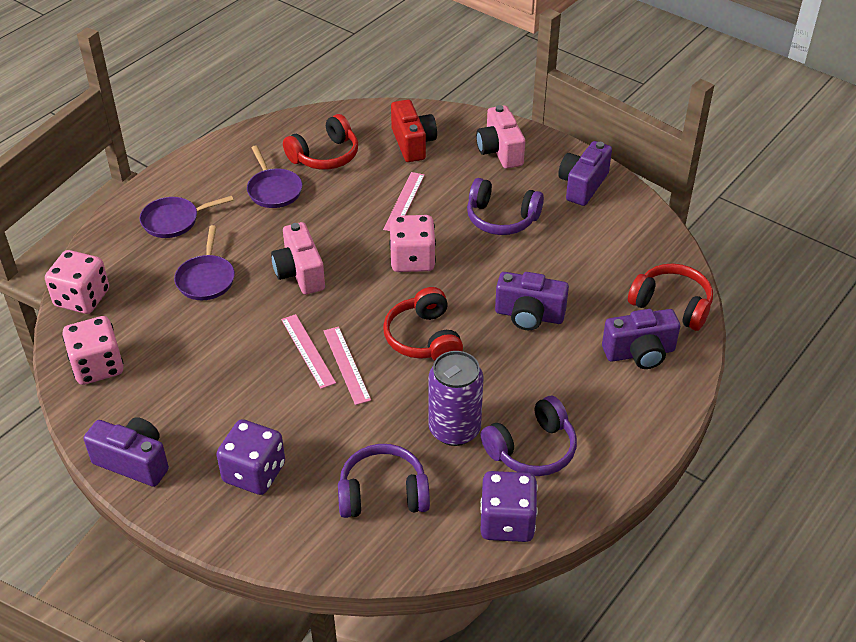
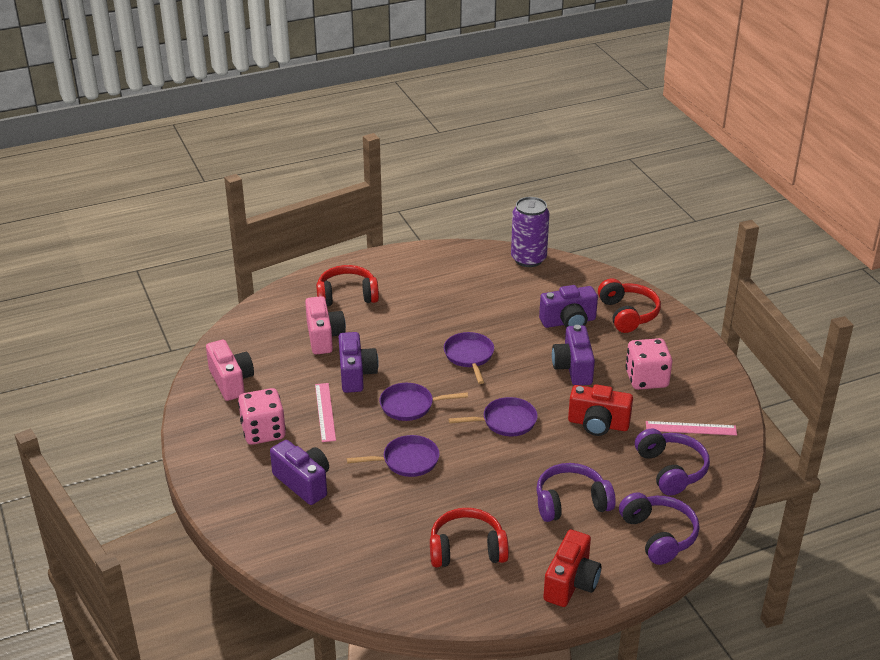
pink dice: 3 -> 2
pink ruler: 3 -> 2
purple dice: 2 -> 0
purple pan: 3 -> 4
red camera: 1 -> 2

